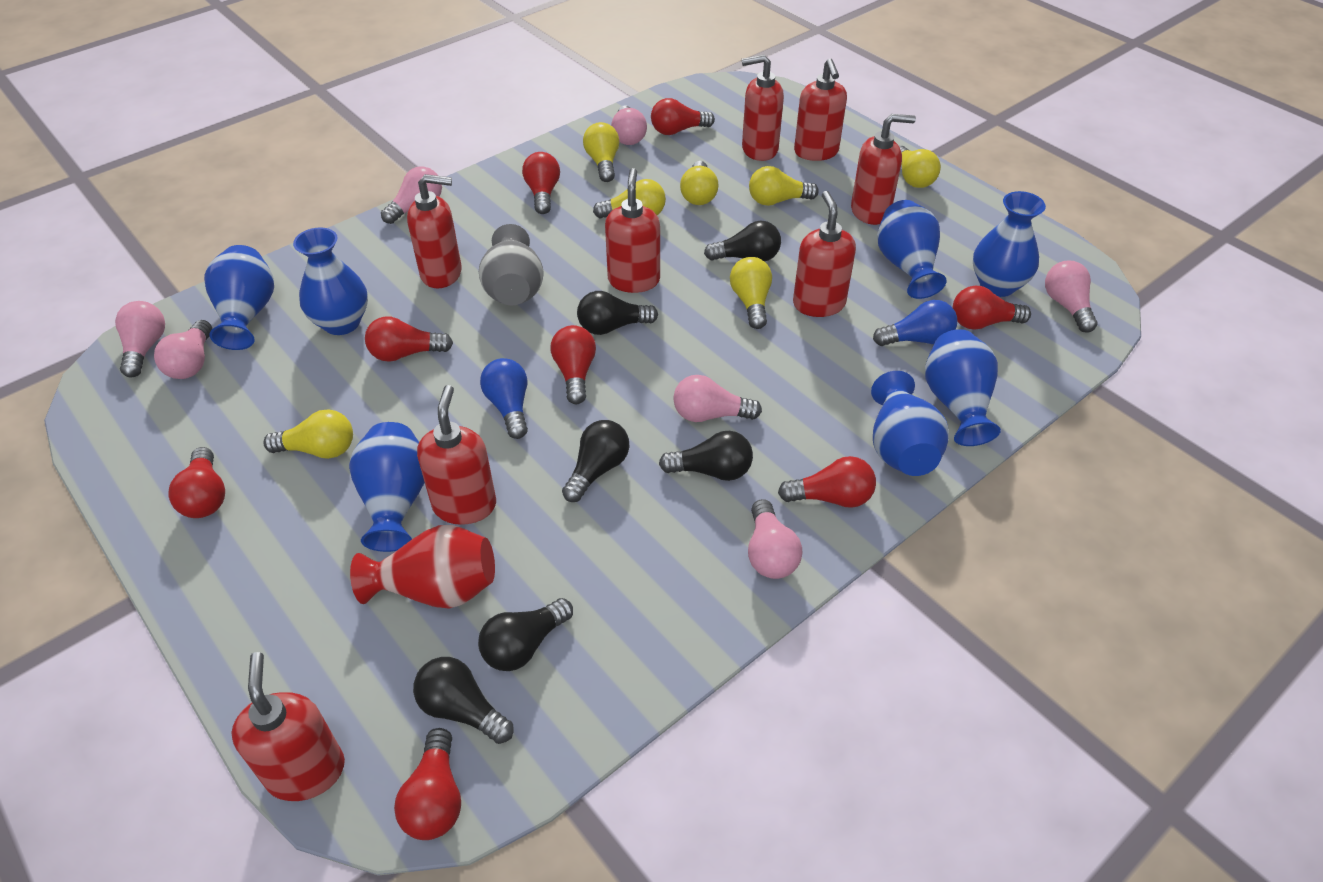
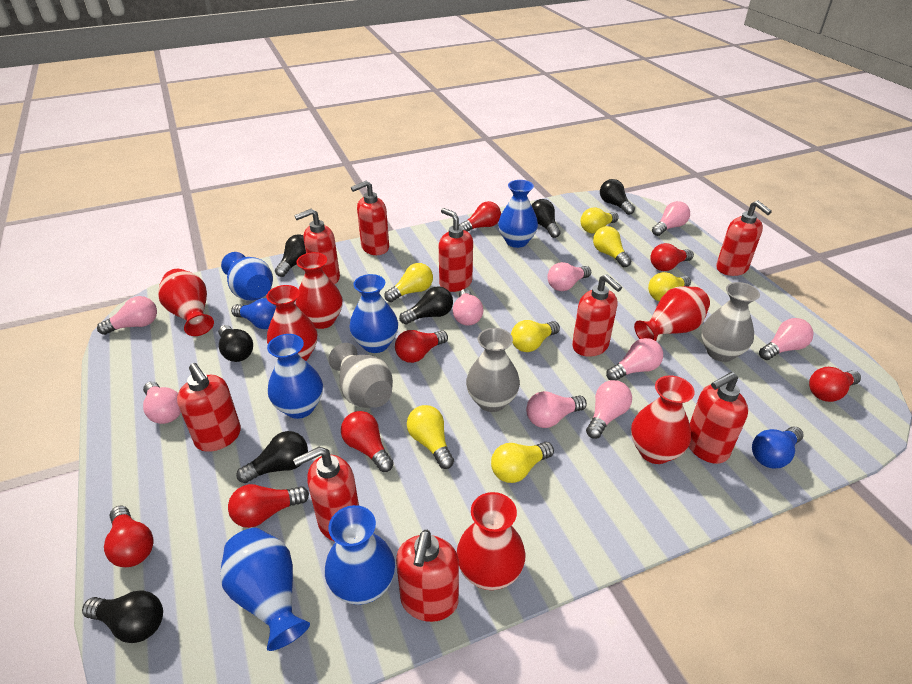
black light bulb: 6 -> 7
blue vase: 7 -> 6
grey vase: 1 -> 3
pink light bulb: 7 -> 9
red light bulb: 8 -> 7
red soap dispenser: 8 -> 9
red vase: 1 -> 6

